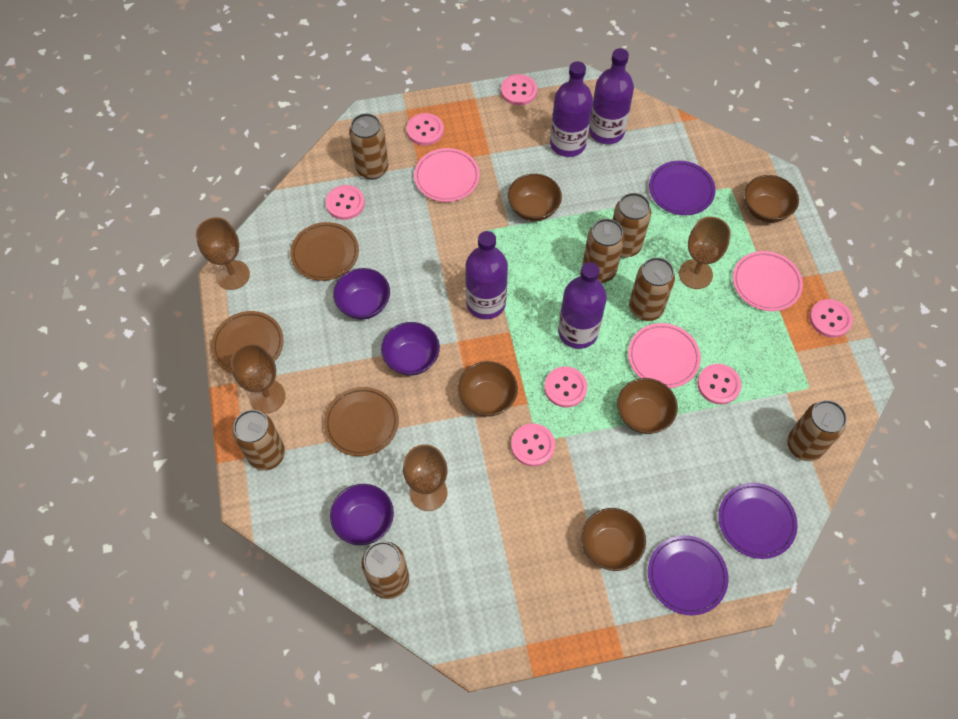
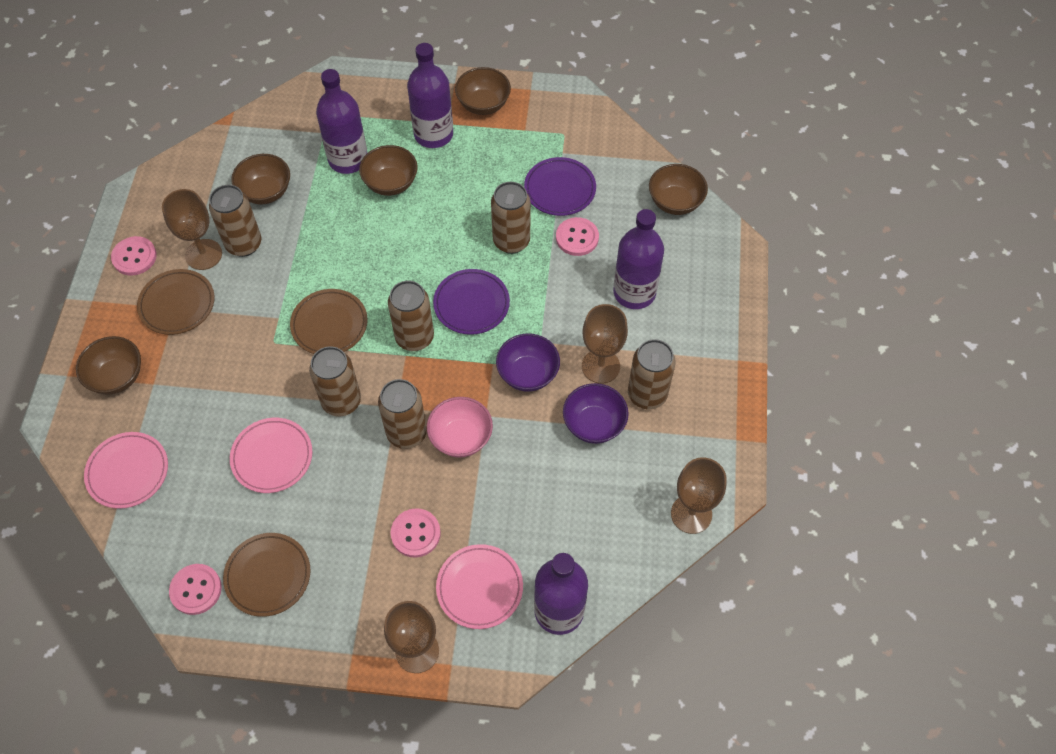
brown can: 7 -> 6
pink bowl: 0 -> 1
pink button: 7 -> 4
purple bowl: 3 -> 2
purple plate: 3 -> 2

